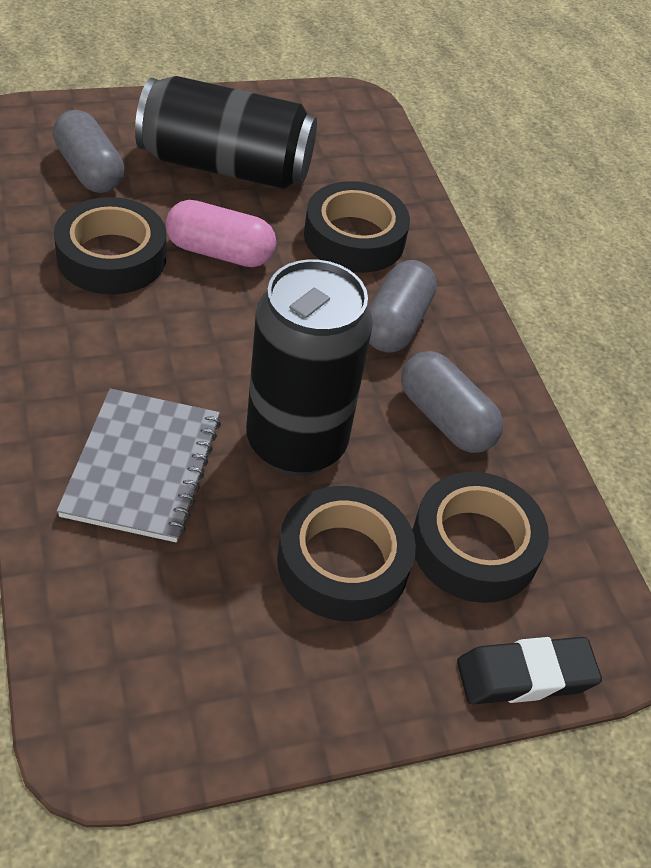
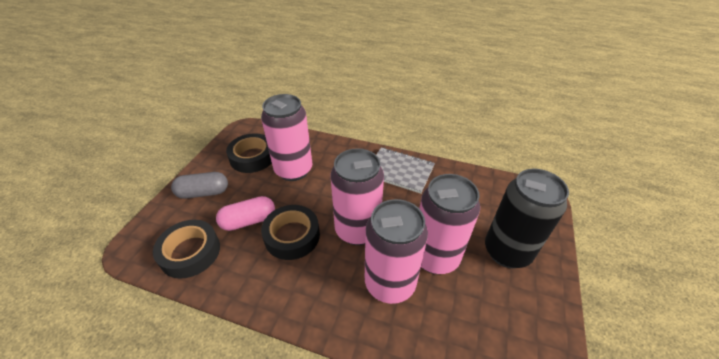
black can: 2 -> 1
black eraser: 1 -> 0
black tape: 4 -> 3
grey capsule: 3 -> 1
pink can: 0 -> 4

